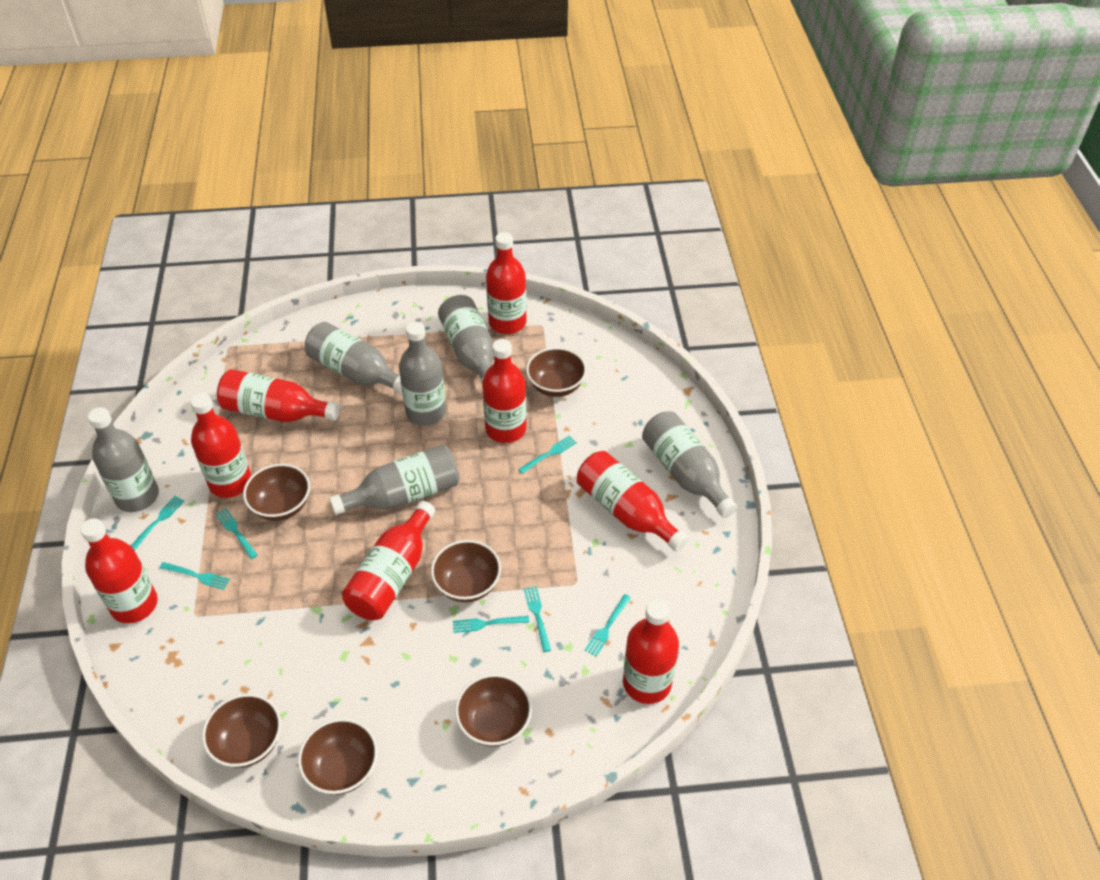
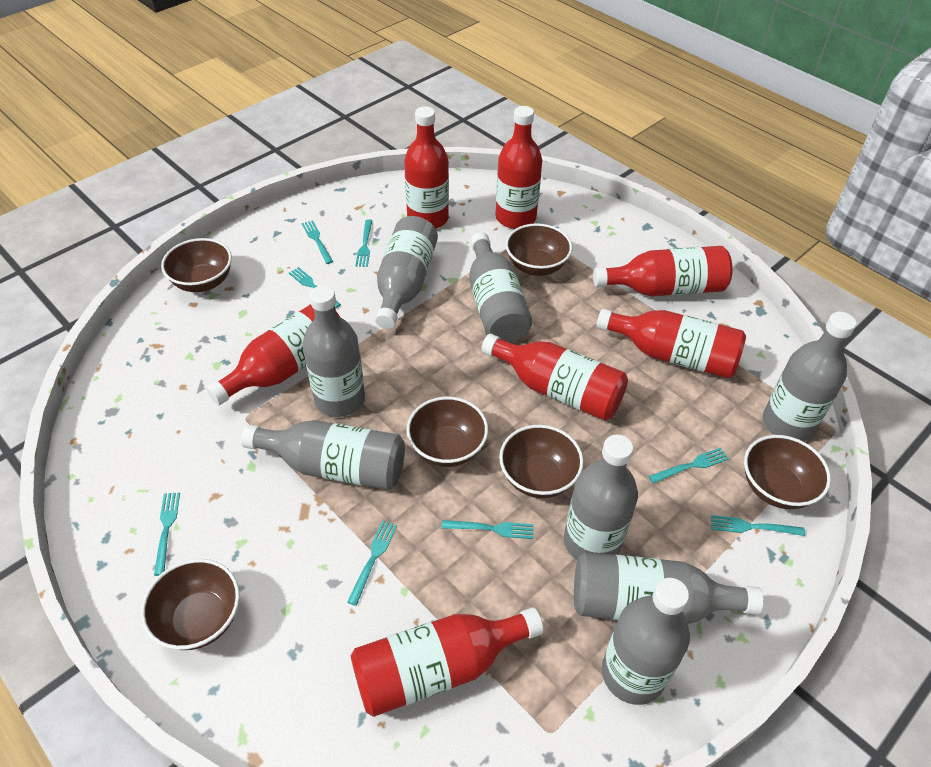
grey bottle: 6 -> 8
red bottle: 8 -> 7
turquoise fork: 7 -> 8

